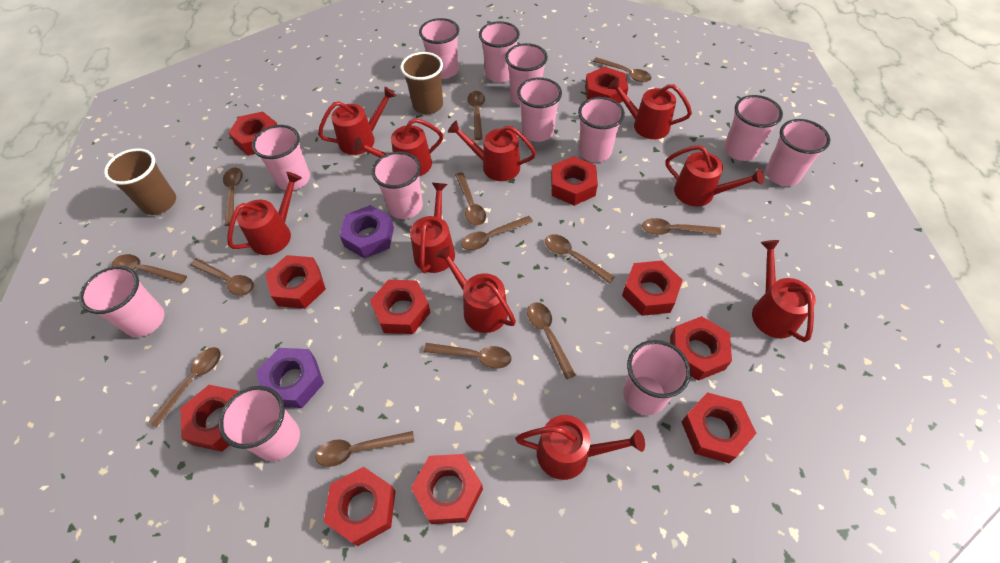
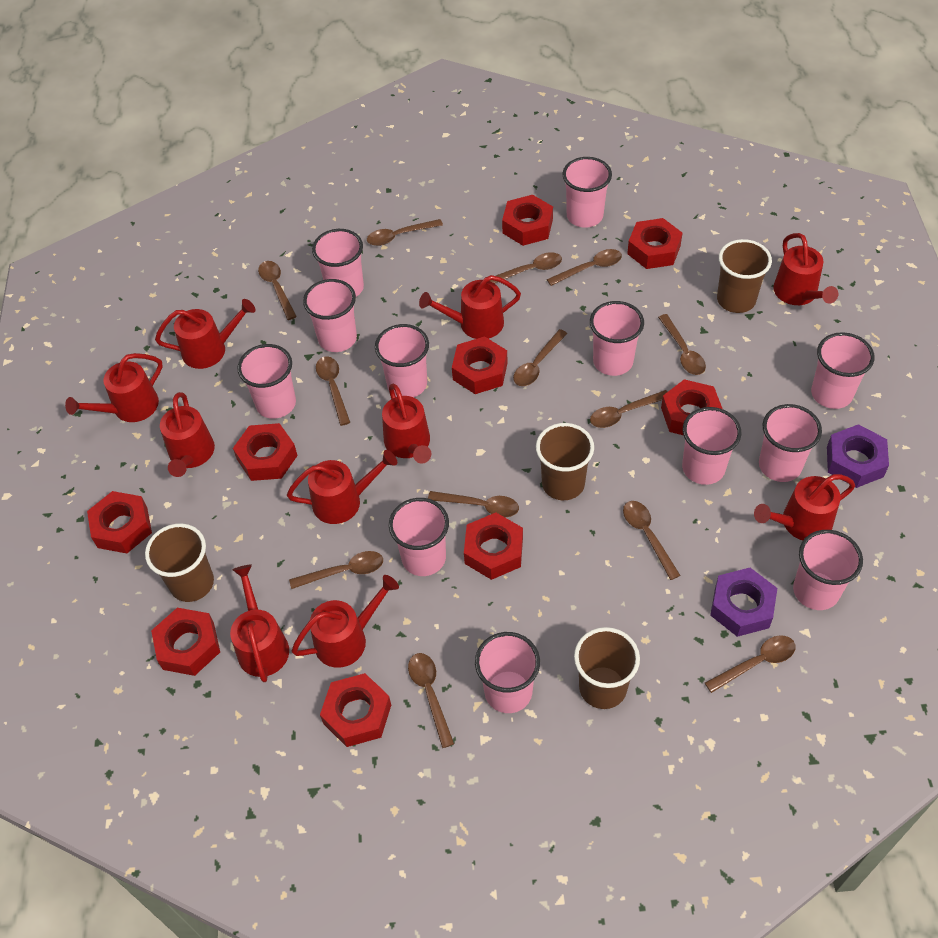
brown cup: 2 -> 4
red nut: 11 -> 9

